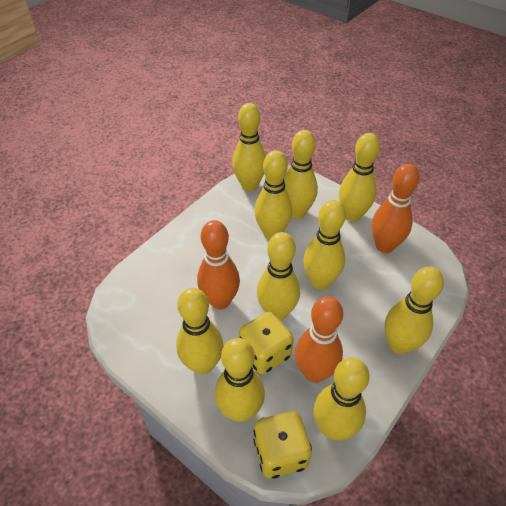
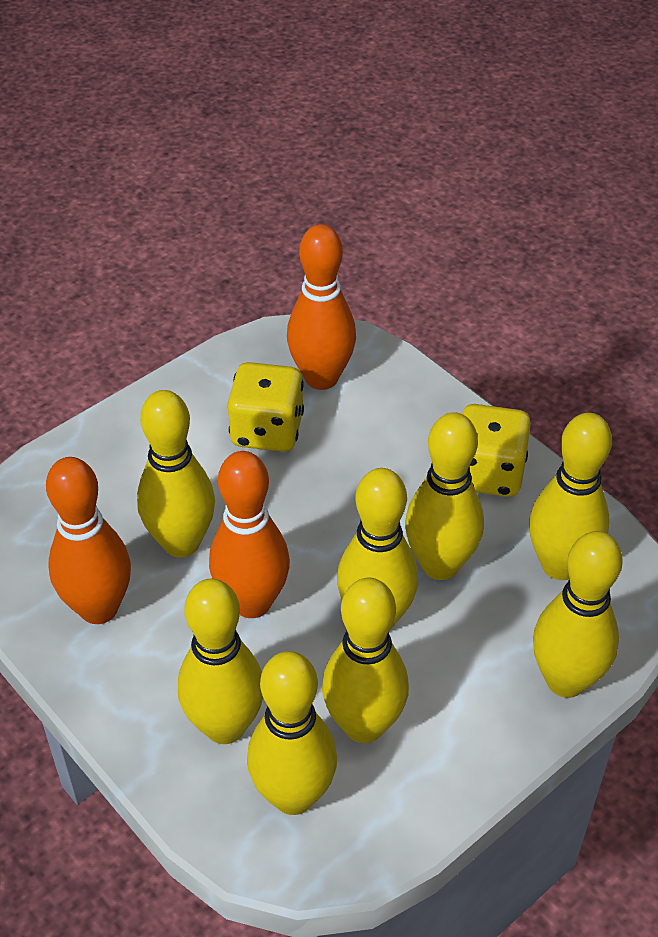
yellow bowling pin: 10 -> 8

